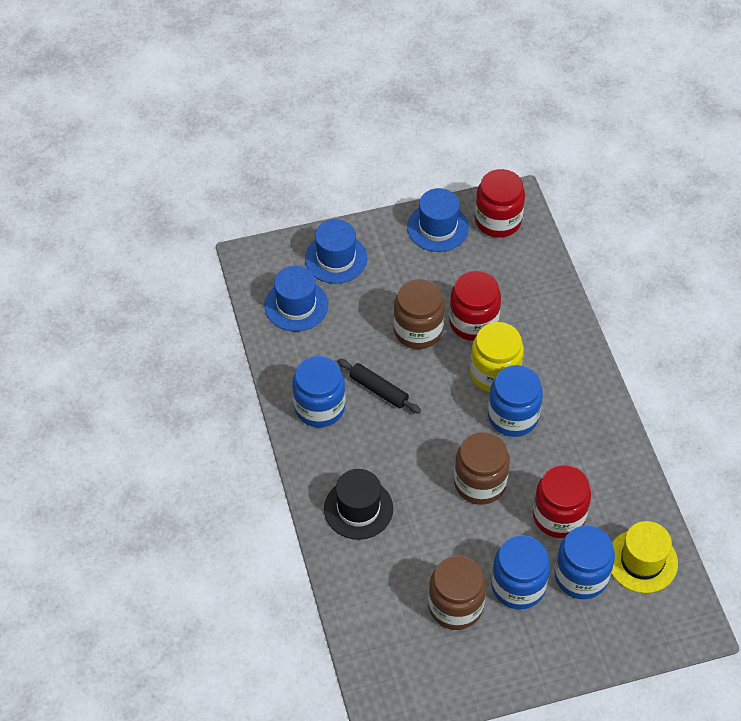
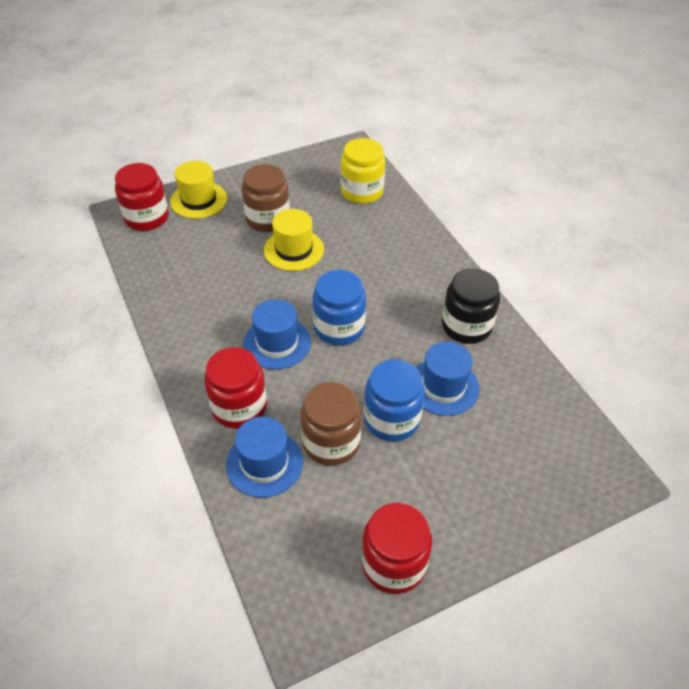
black hat: 1 -> 0
black jar: 0 -> 1
black rolling pin: 1 -> 0
blue jar: 4 -> 2
brown jar: 3 -> 2
yellow hat: 1 -> 2

